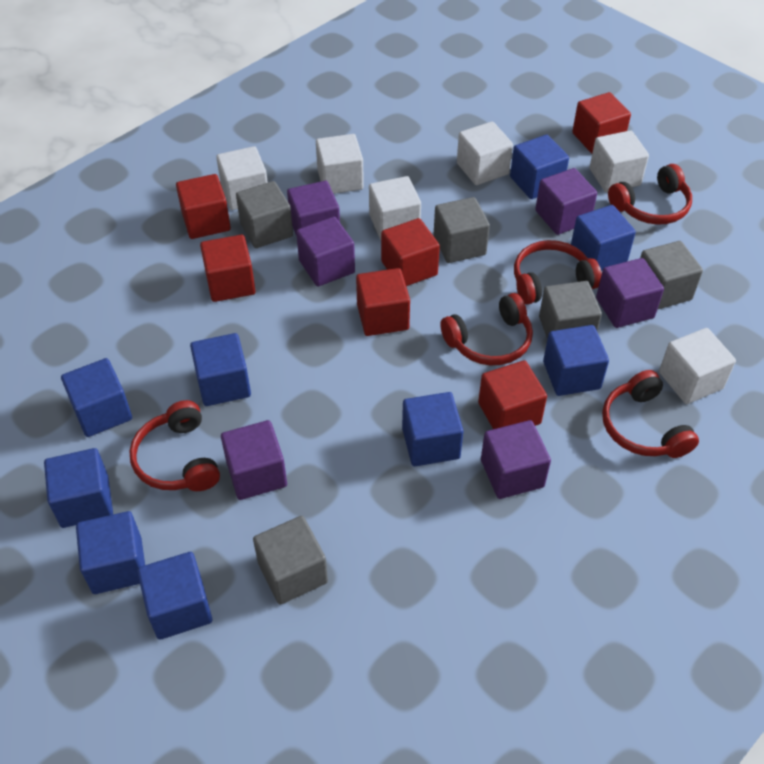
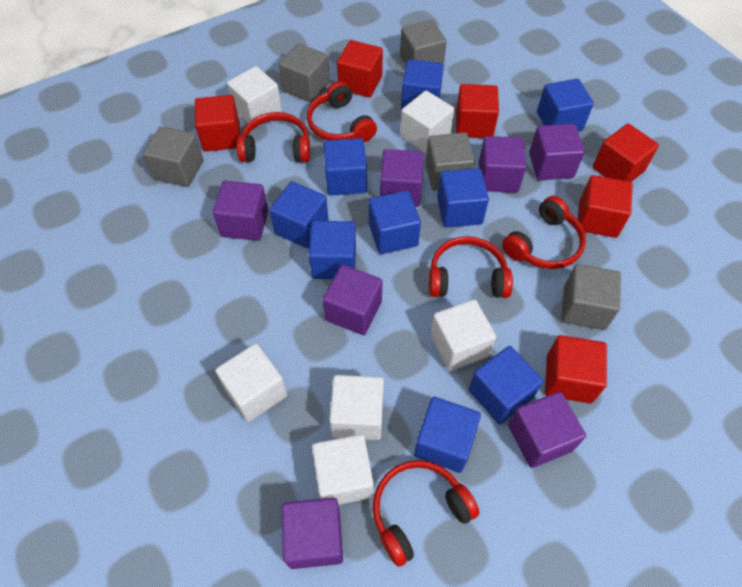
purple cube: 6 -> 7

